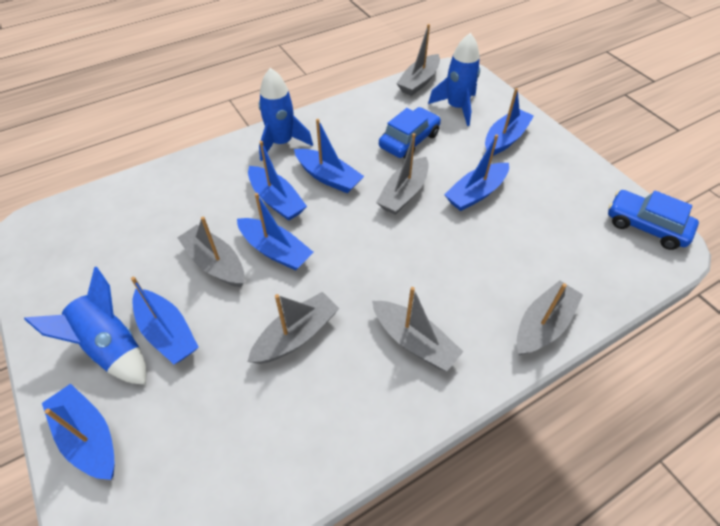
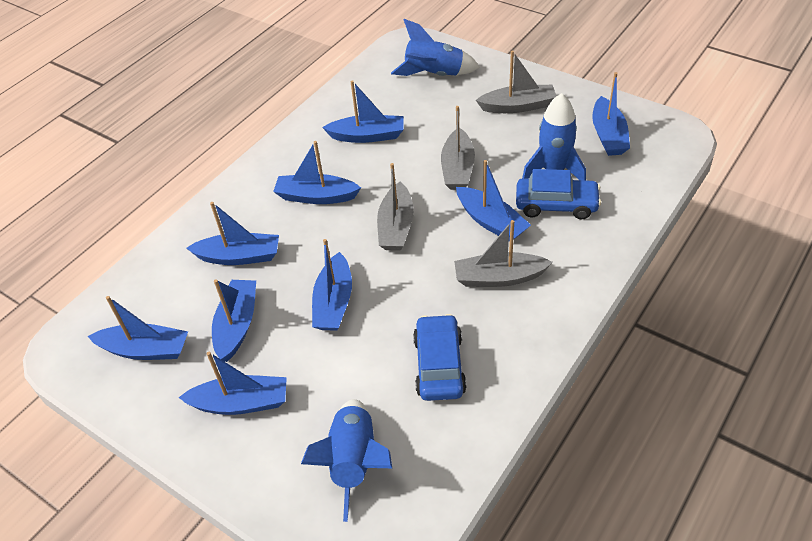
blue boat: 7 -> 9
grey boat: 6 -> 4

